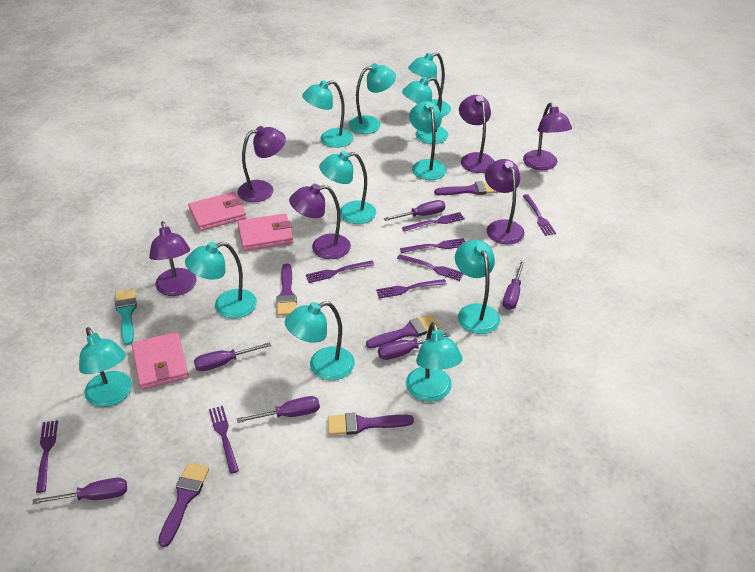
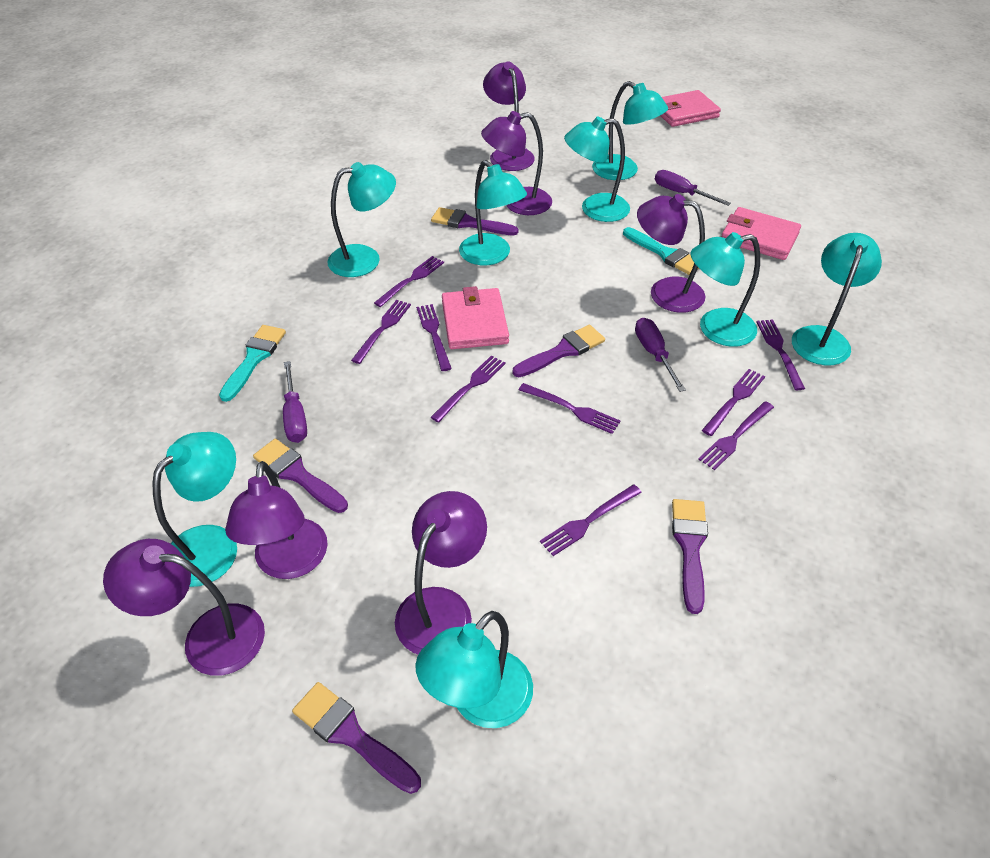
purple fork: 8 -> 9
purple screwdriver: 6 -> 3
turquoise brush: 1 -> 2
turquoise lamp: 11 -> 8

